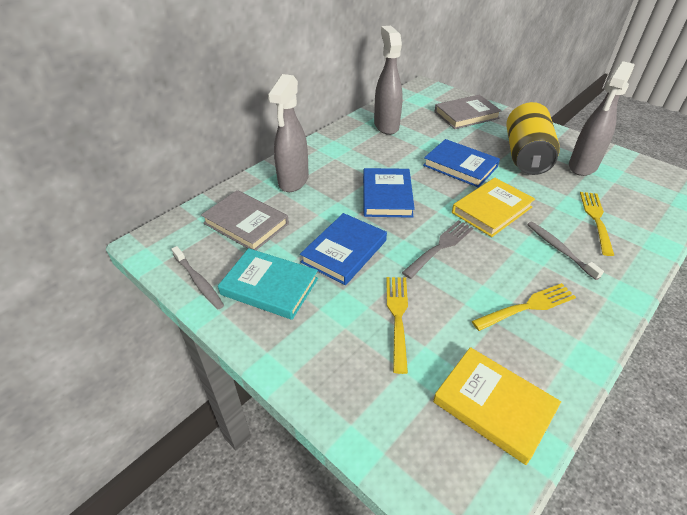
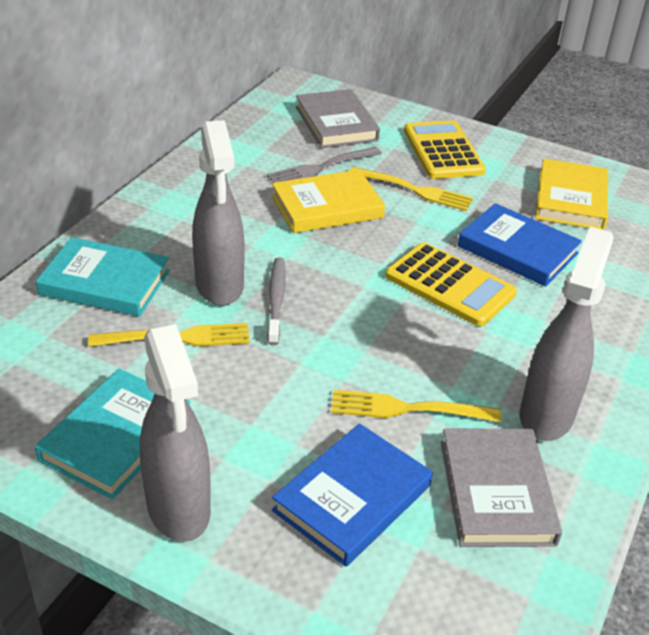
blue book: 3 -> 2
grey toothbrush: 2 -> 1
turquoise book: 1 -> 2
yellow calculator: 0 -> 2
yellow can: 1 -> 0

